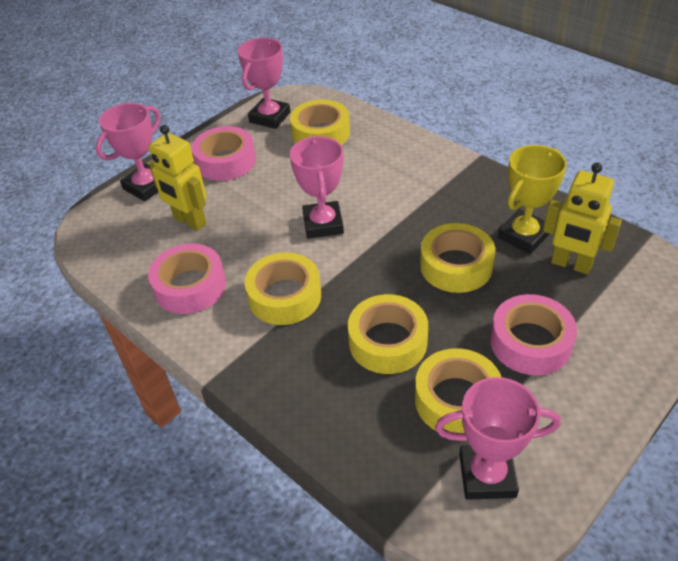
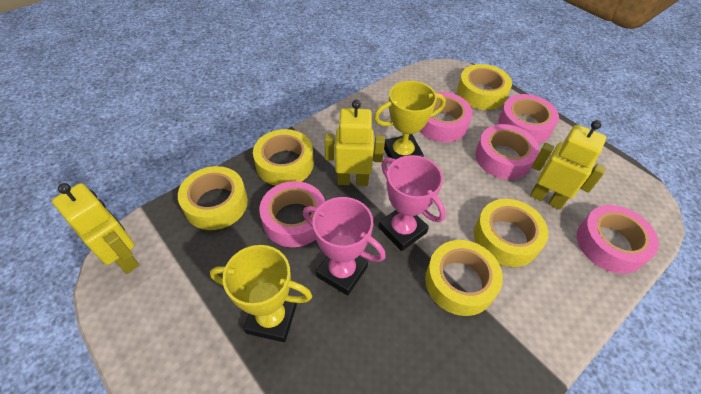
pink tape: 3 -> 5
pink trophy: 4 -> 2
yellow robot: 2 -> 3
yellow trophy: 1 -> 2

